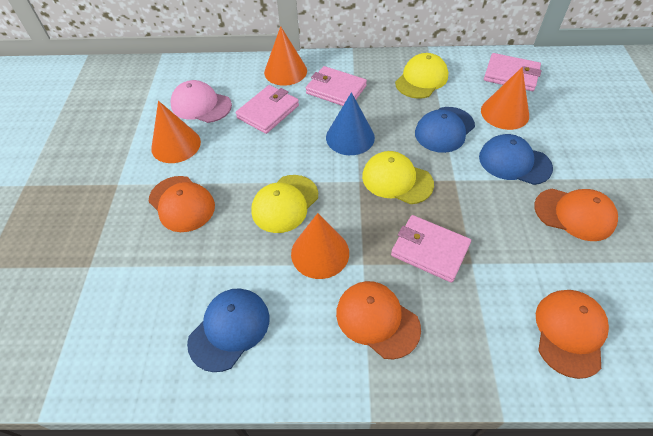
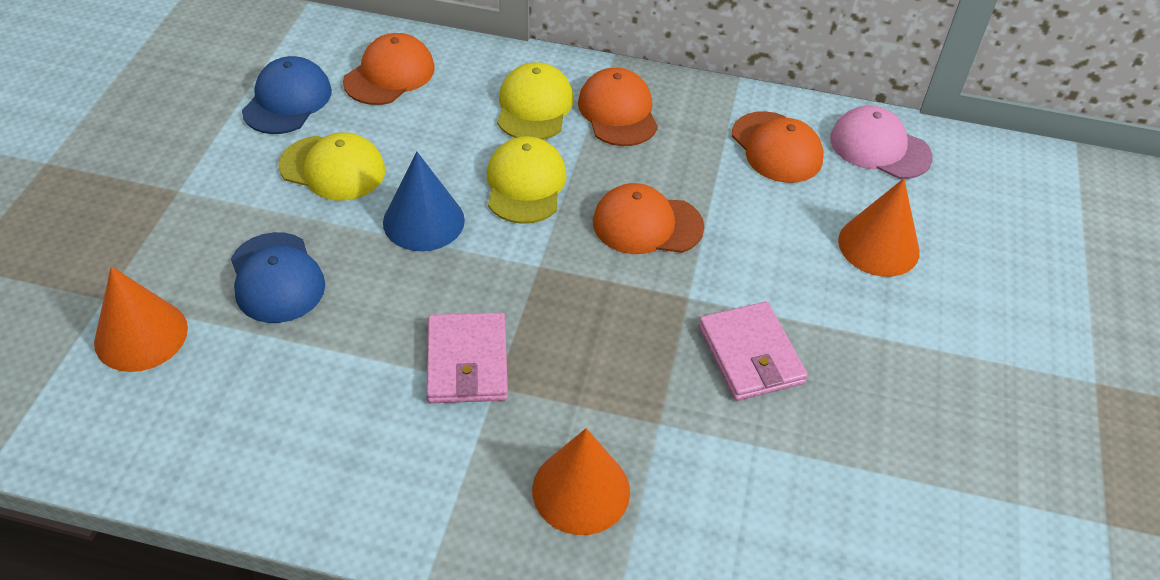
blue cap: 3 -> 2
orange cone: 4 -> 3
pink wallet: 4 -> 2

